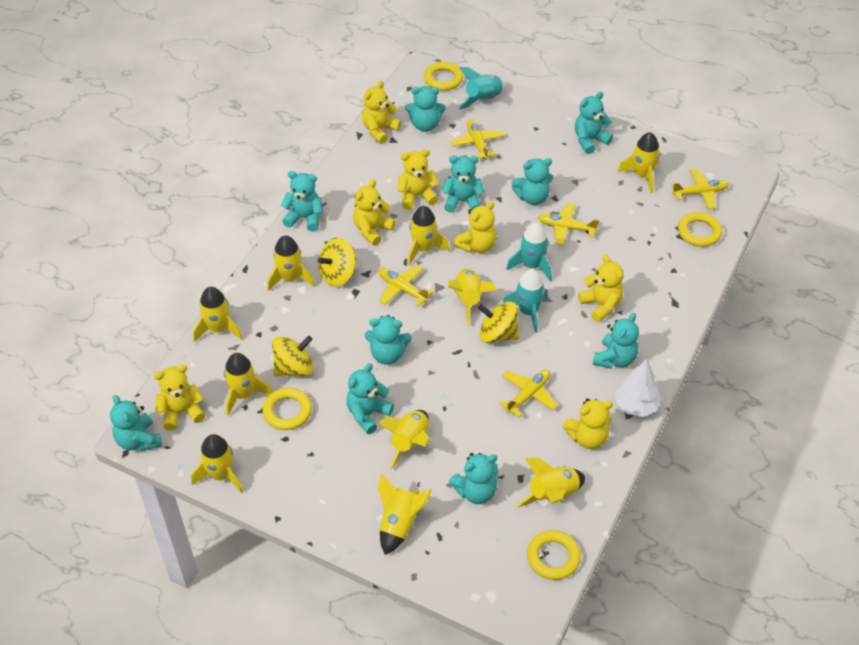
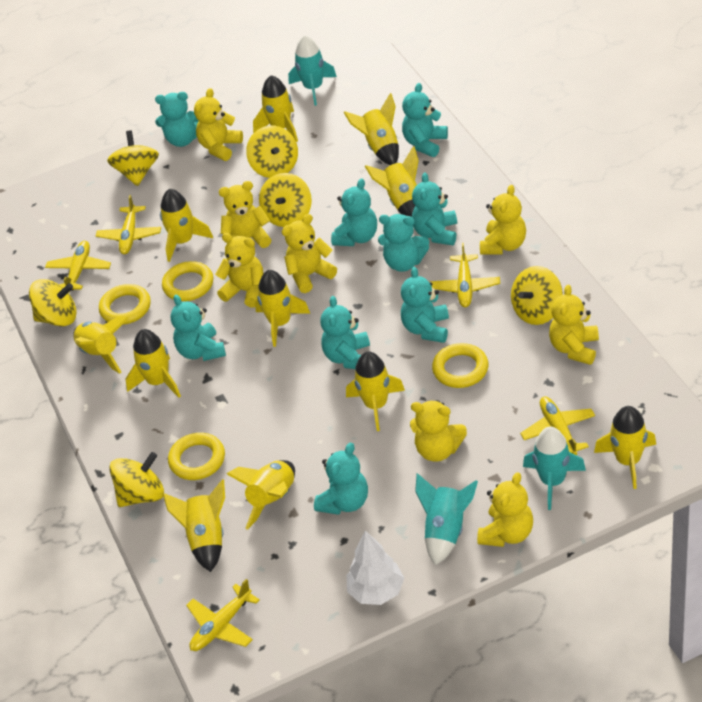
turquoise teddy bear: 10 -> 9
yellow rocket: 10 -> 11
yellow spinning top: 3 -> 6
yellow teddy bear: 7 -> 8

